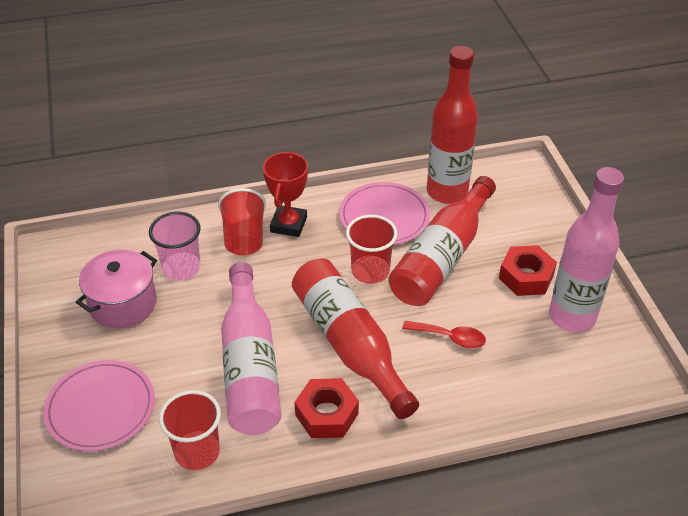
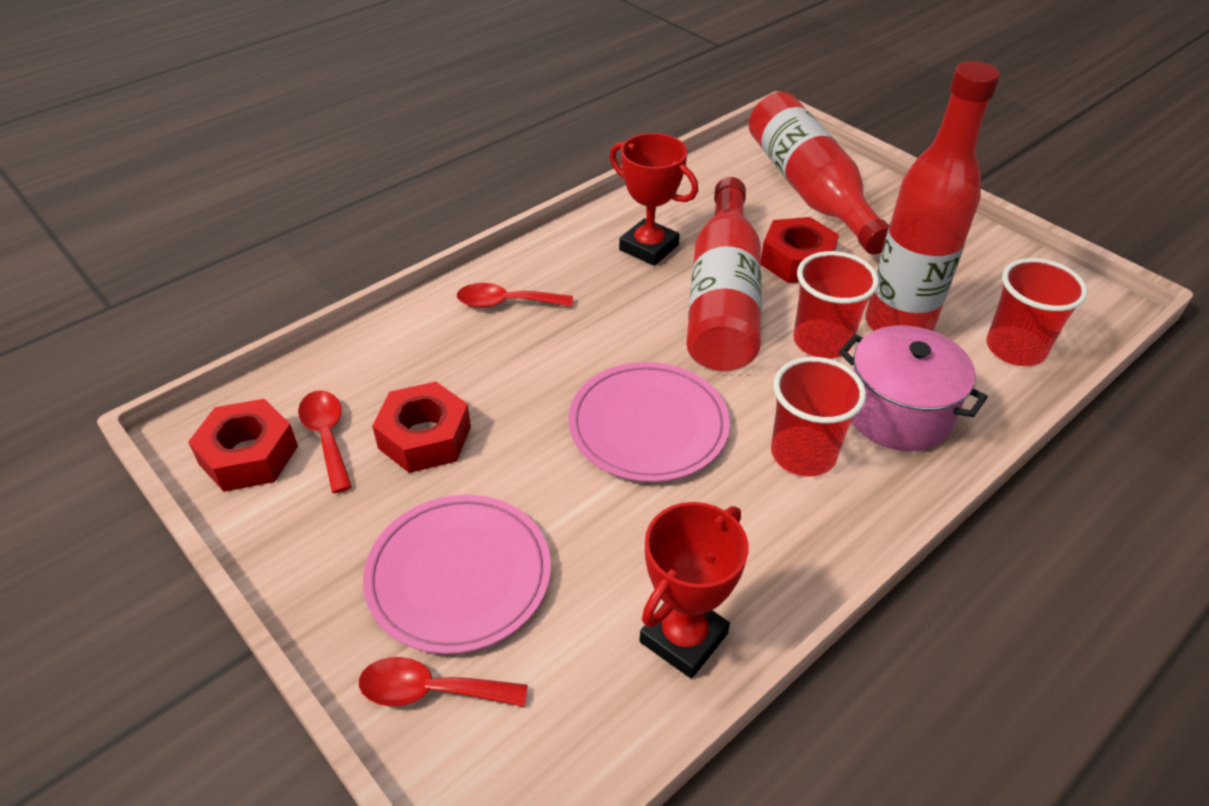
pink bottle: 2 -> 0
pink cup: 1 -> 0
red nut: 2 -> 3
red spoon: 1 -> 3
red trophy: 1 -> 2

